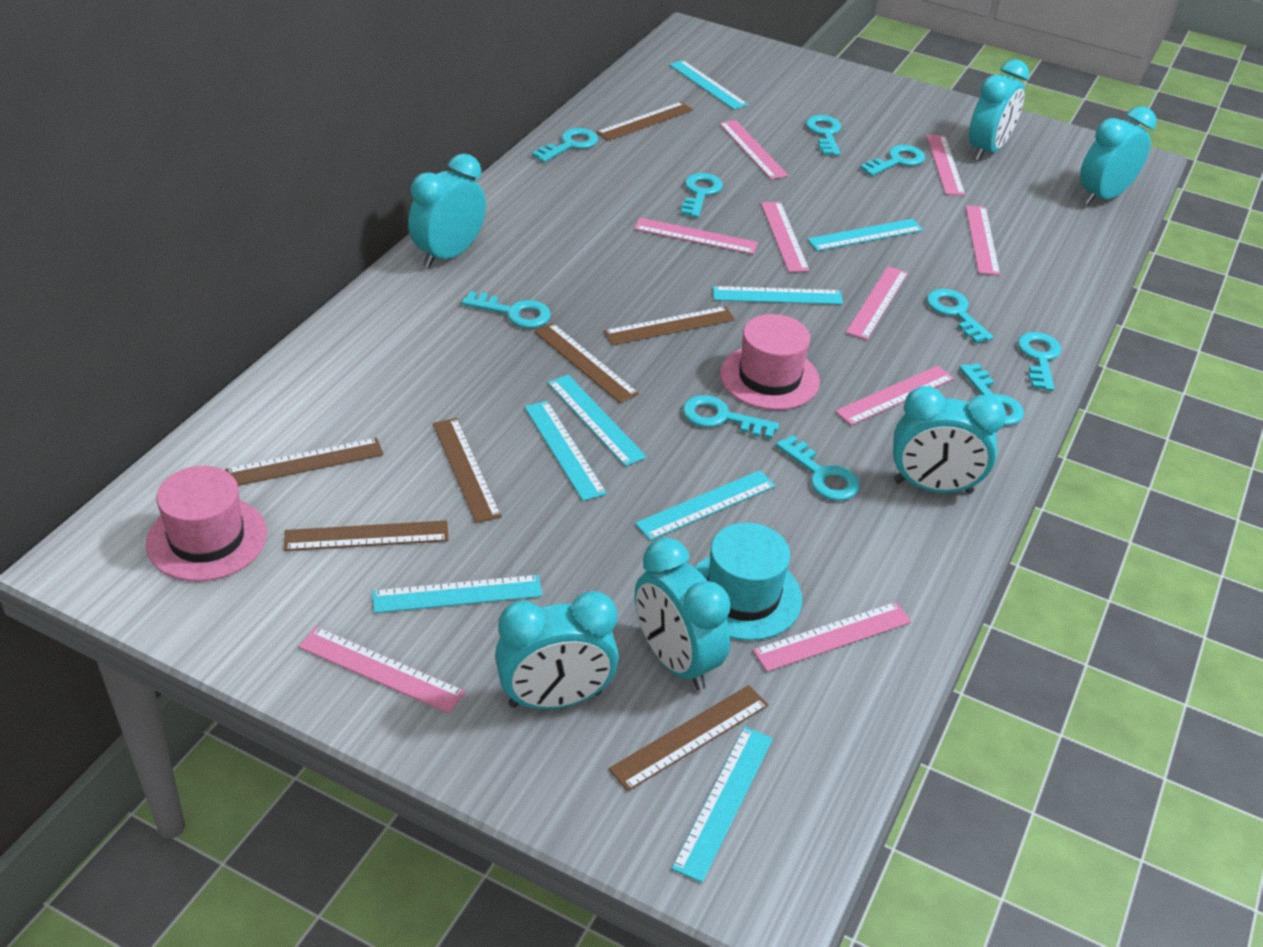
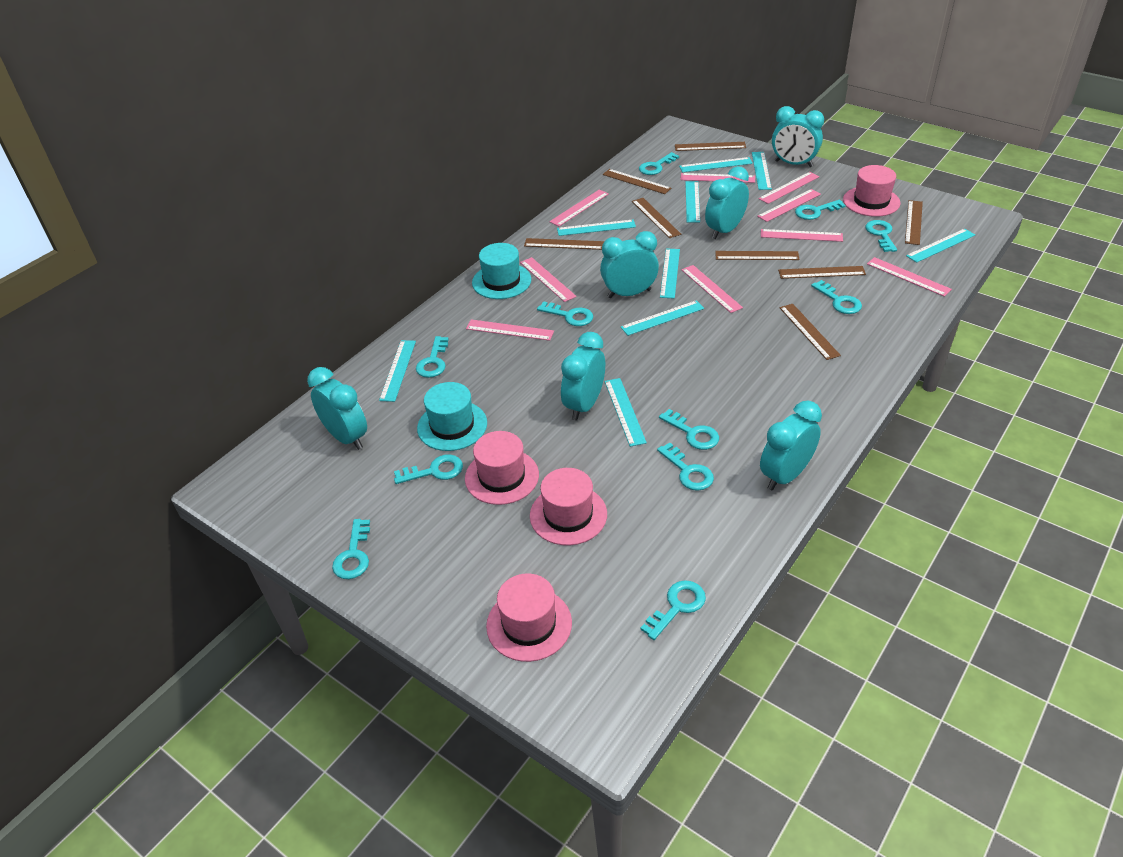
brown ruler: 7 -> 8
pink hat: 2 -> 4
turquoise hat: 1 -> 2
turquoise key: 10 -> 11
turquoise ruler: 8 -> 9

